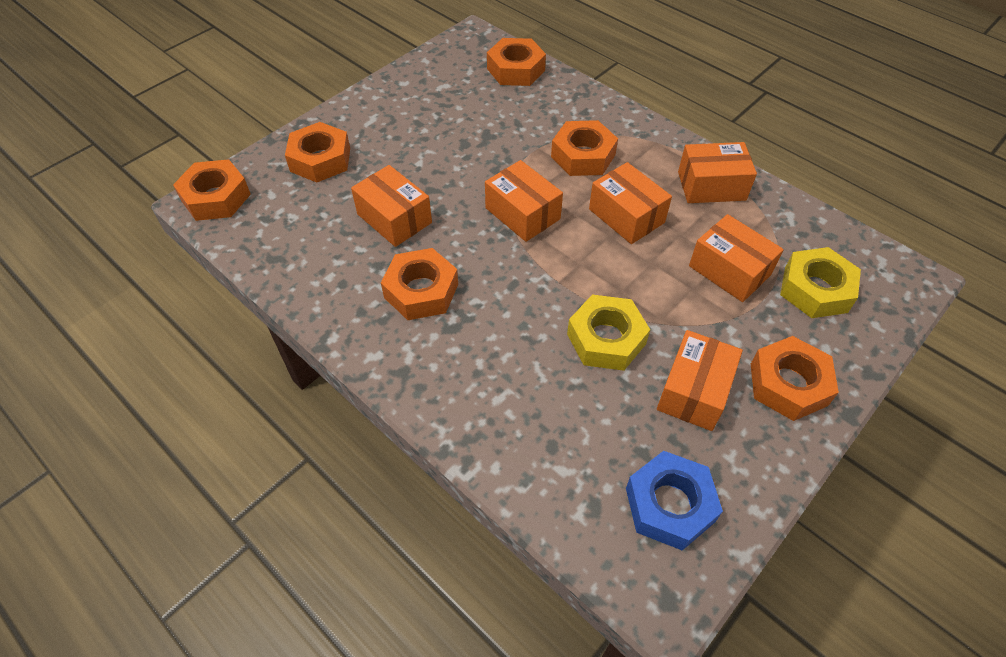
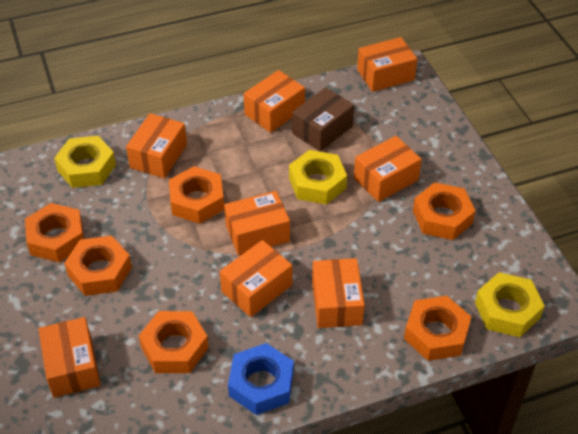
brown box: 0 -> 1
orange box: 6 -> 8
yellow nut: 2 -> 3

